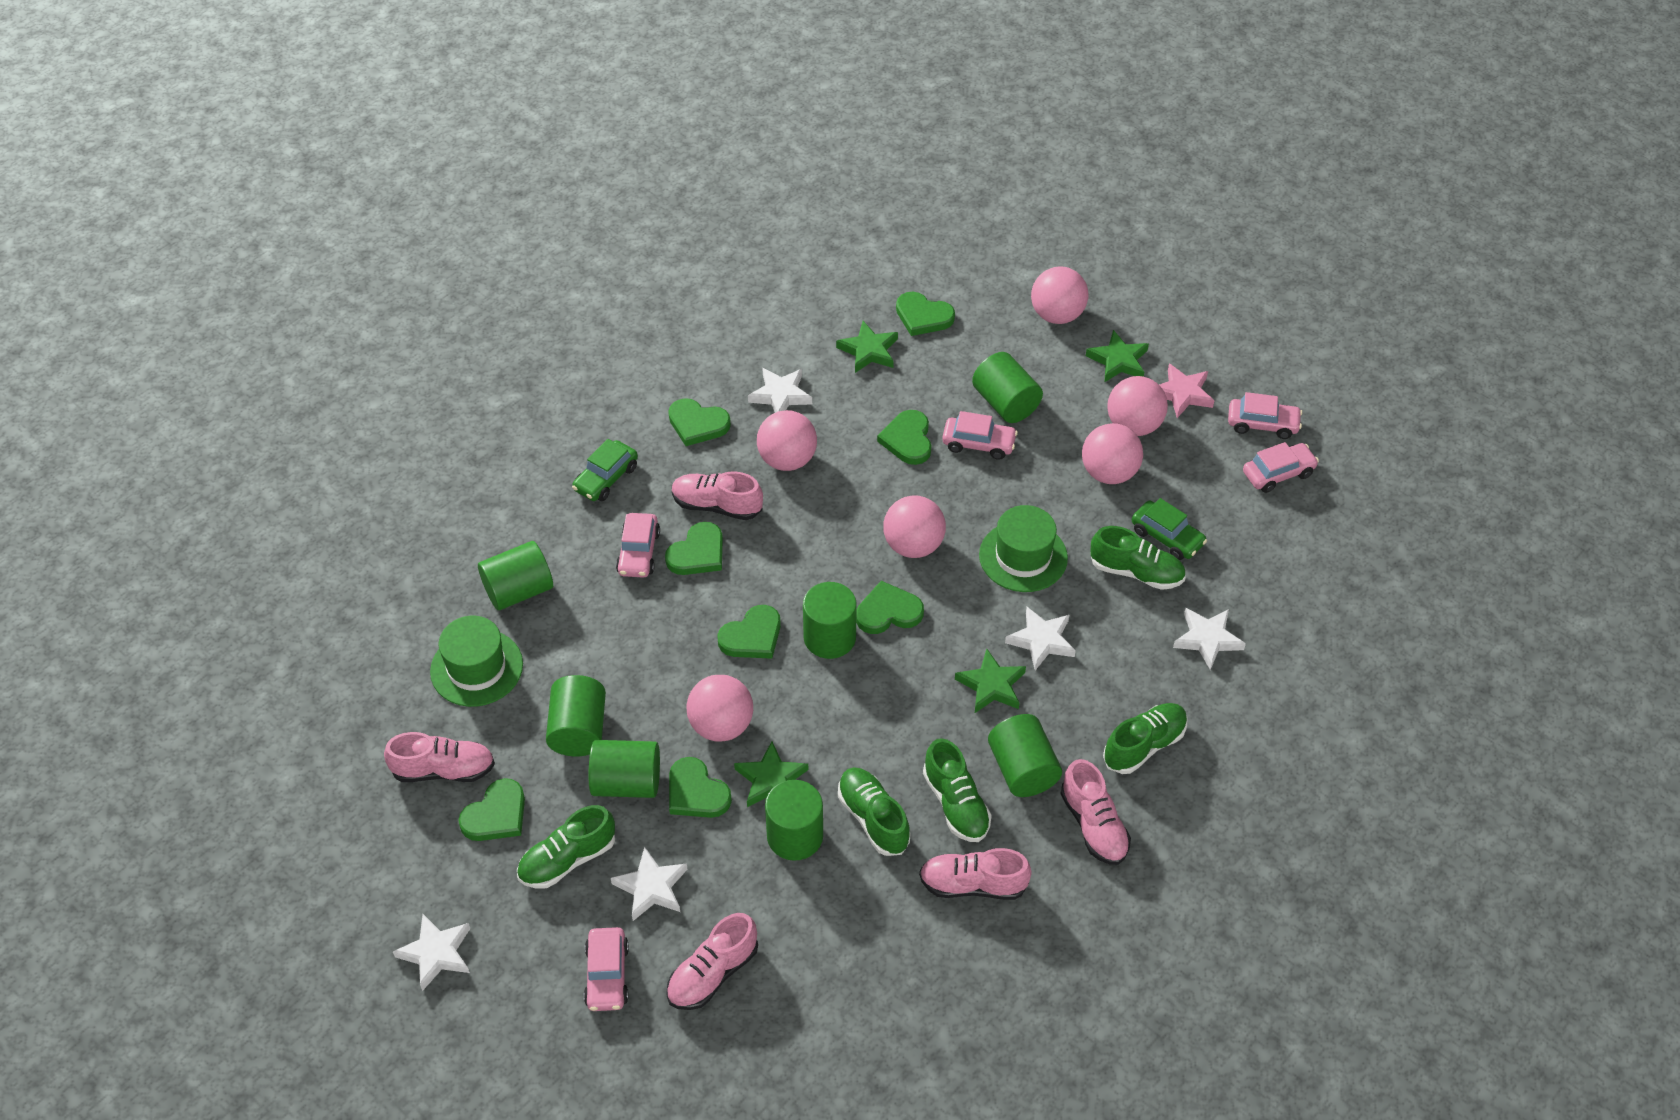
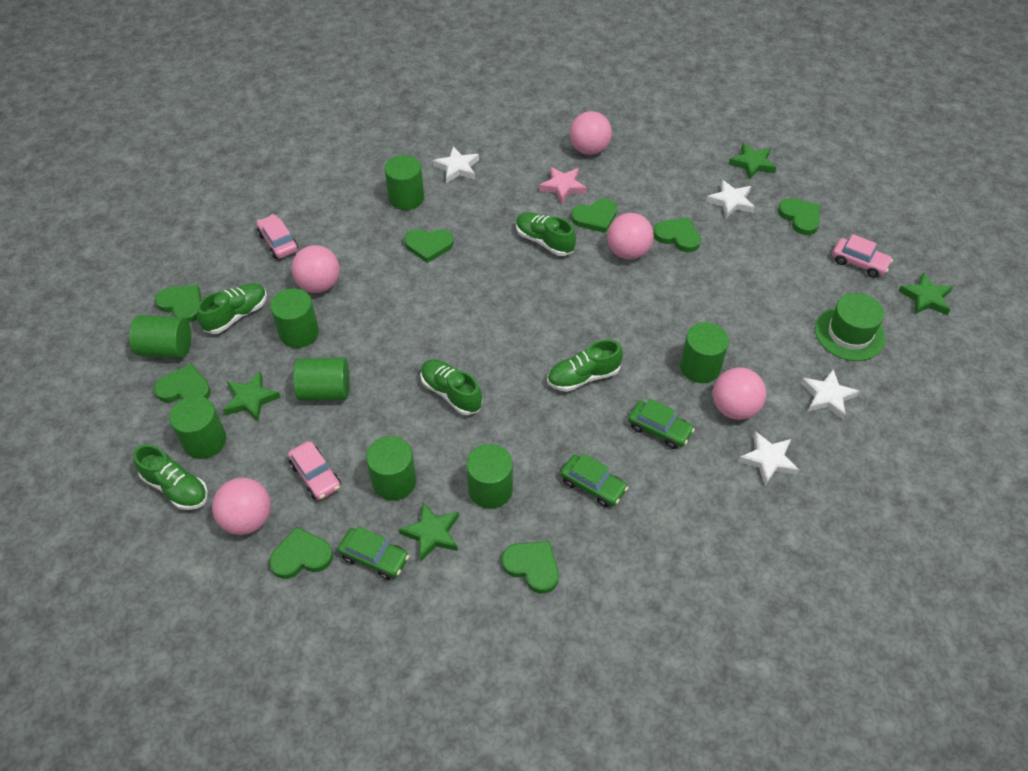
green car: 2 -> 3
green cylinder: 7 -> 8
green hat: 2 -> 1
pink ball: 6 -> 5
pink car: 5 -> 3
pink shoe: 5 -> 0
white star: 5 -> 4

